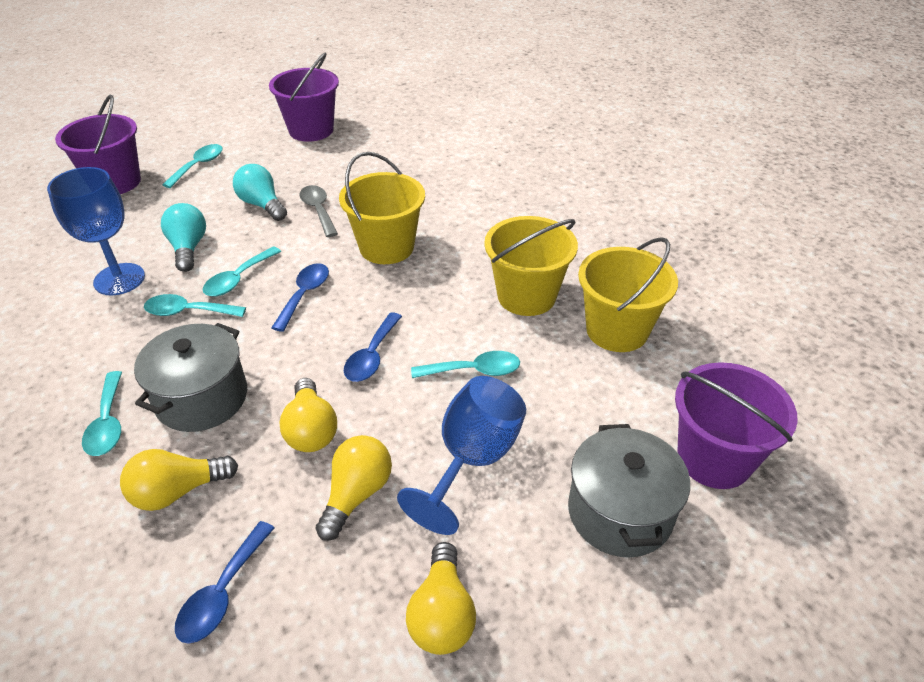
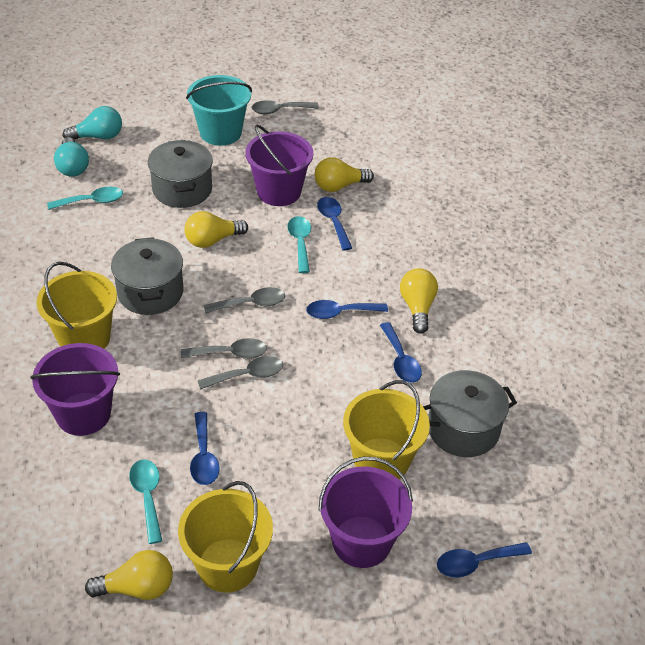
blue goblet: 2 -> 0
blue spoon: 3 -> 5
grey pot: 2 -> 3
grey spoon: 1 -> 4
turquoise bucket: 0 -> 1
turquoise spoon: 5 -> 3

